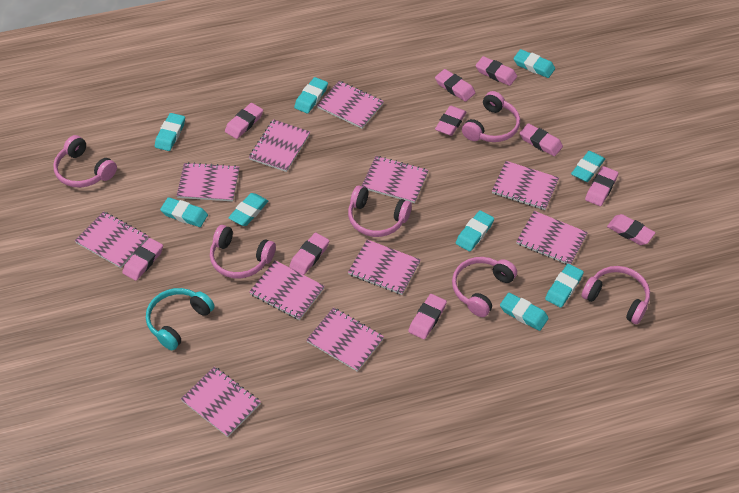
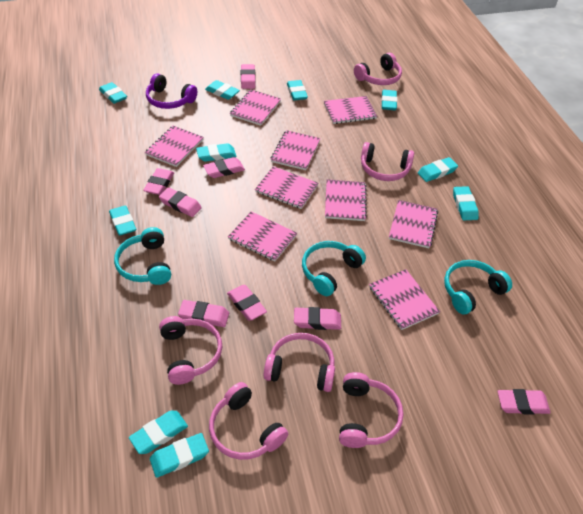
pink eraser: 10 -> 8
pink notebook: 11 -> 9
purple headphones: 0 -> 1
turquoise eraser: 9 -> 10
turquoise headphones: 1 -> 3

